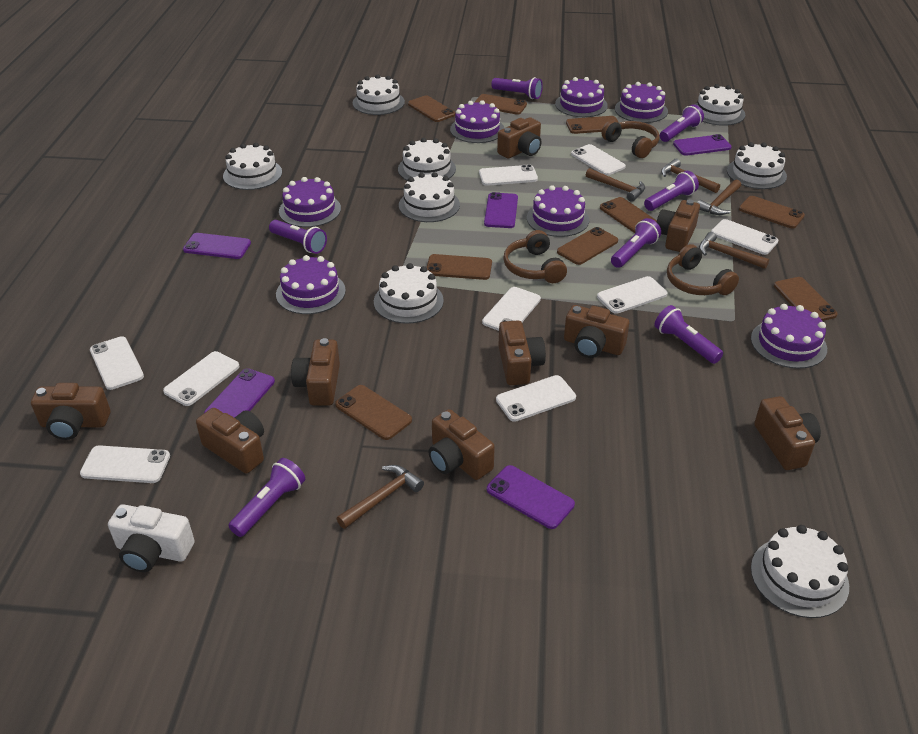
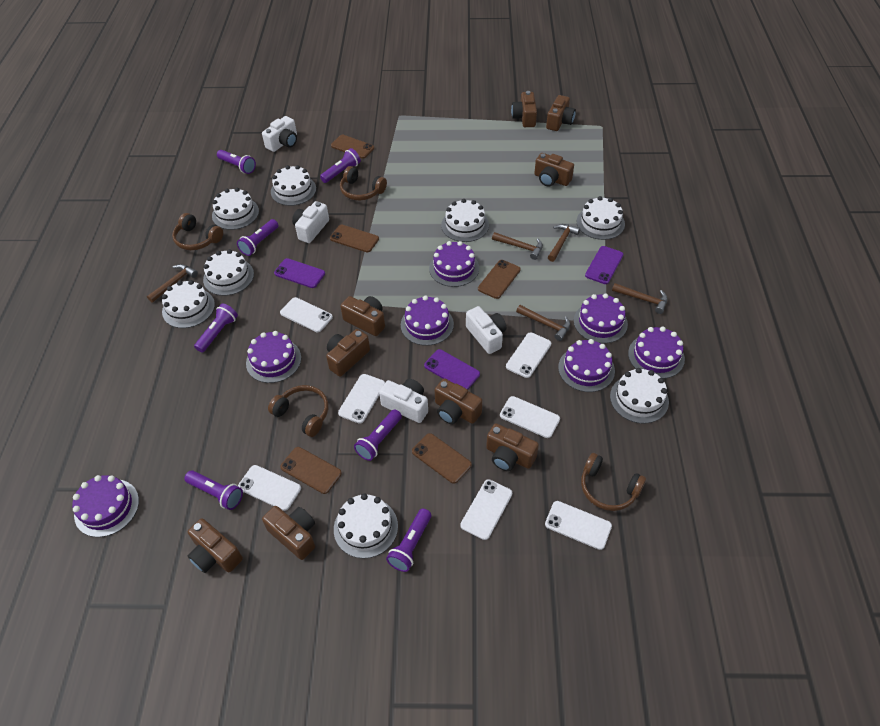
brown headphones: 3 -> 4
brown phone: 9 -> 5
purple phone: 5 -> 3
white camera: 1 -> 4
white phone: 9 -> 7

